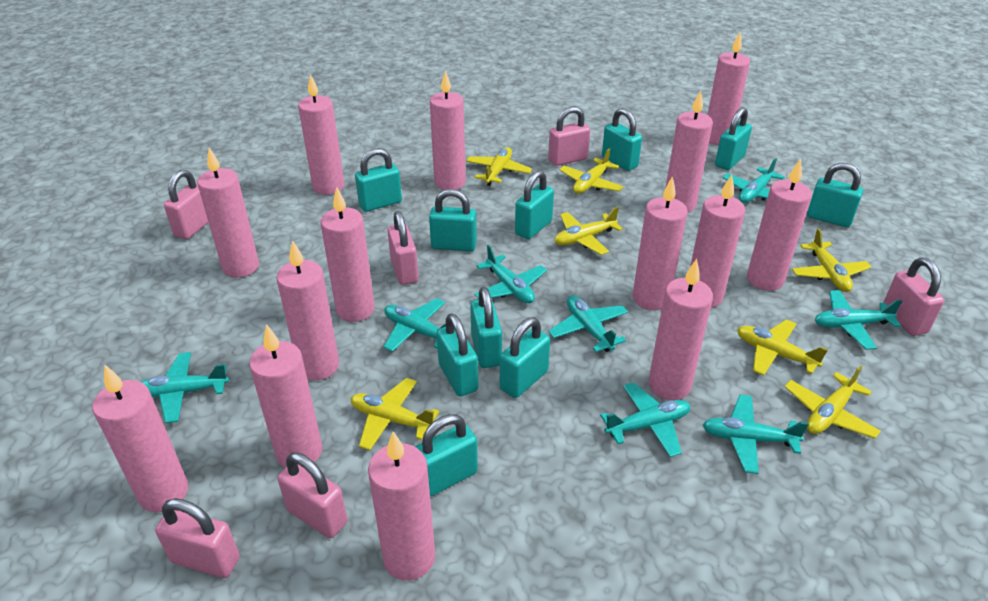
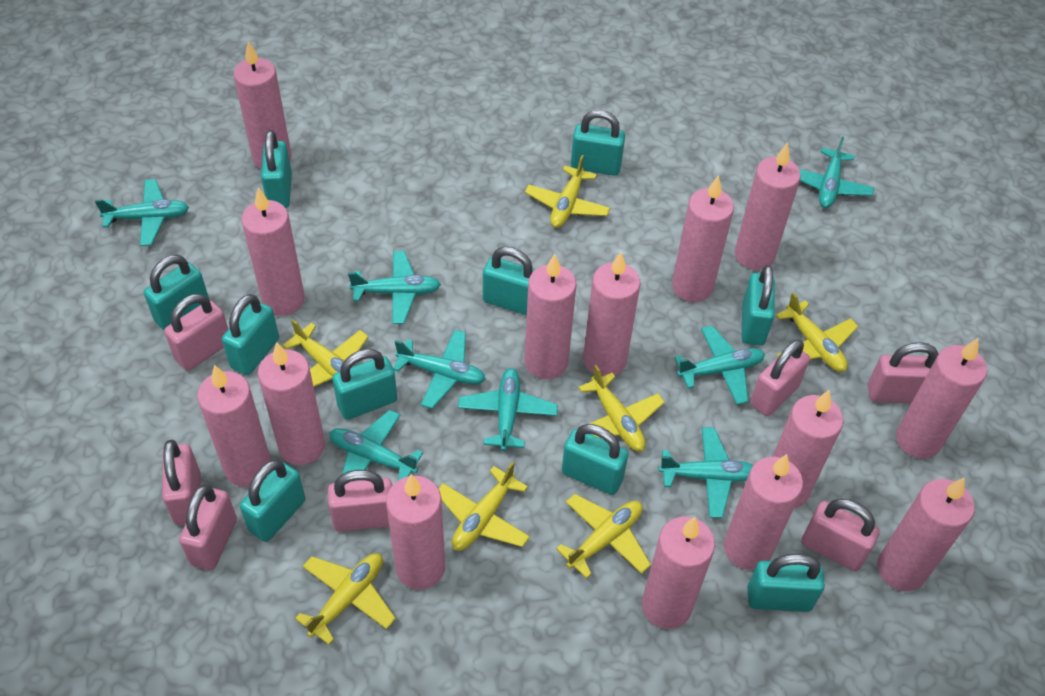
pink padlock: 6 -> 7

